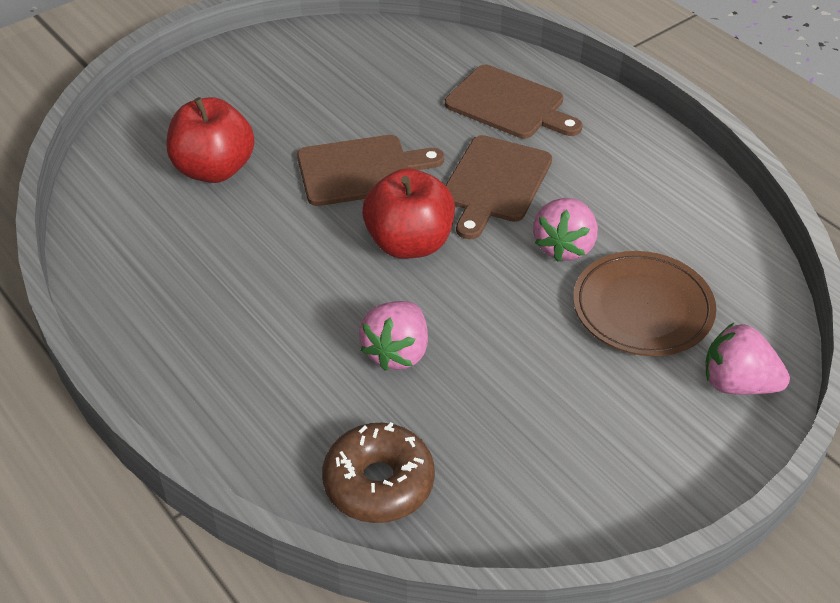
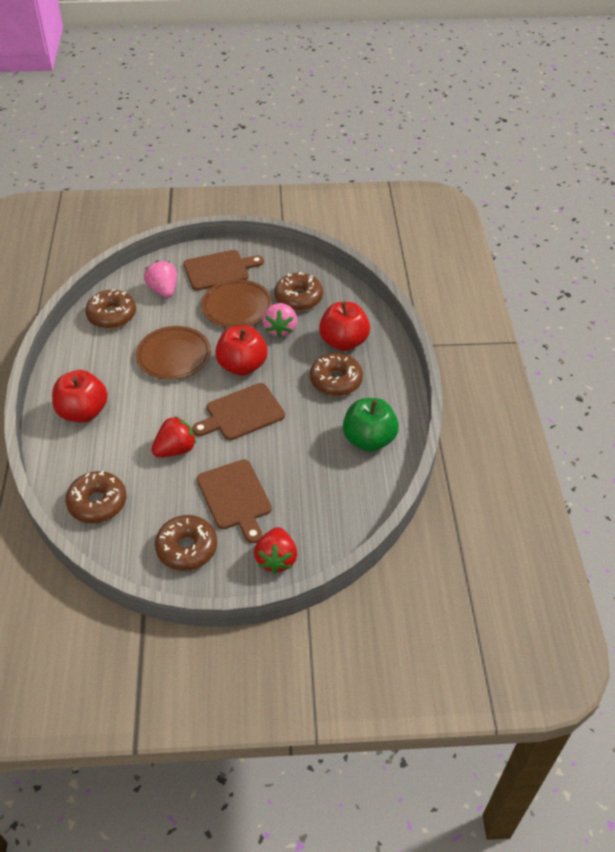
brown donut: 1 -> 5
brown plate: 1 -> 2
green apple: 0 -> 1
pink strawberry: 3 -> 2
red apple: 2 -> 3
red strawberry: 0 -> 2

